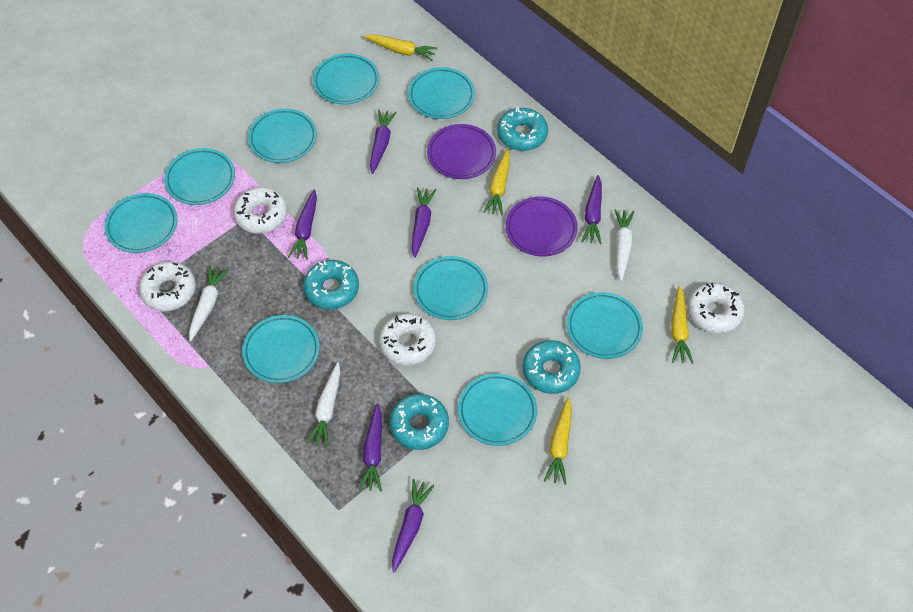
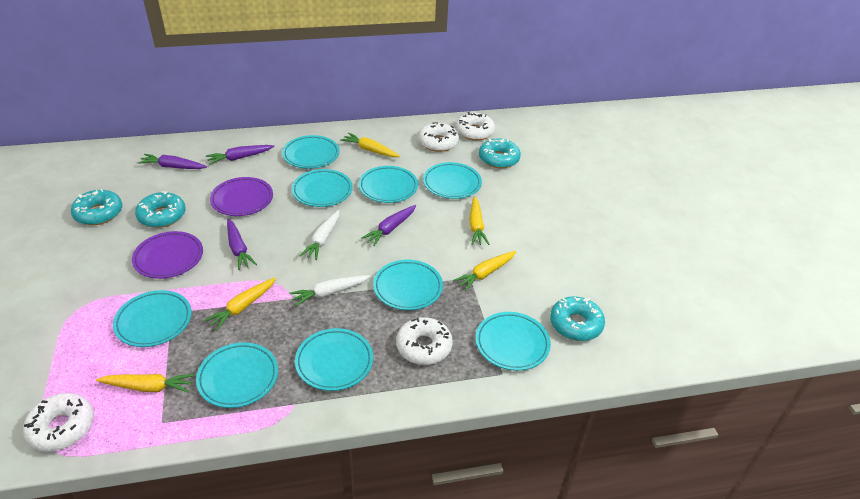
purple carrot: 6 -> 4
white carrot: 3 -> 2
yellow carrot: 4 -> 5

